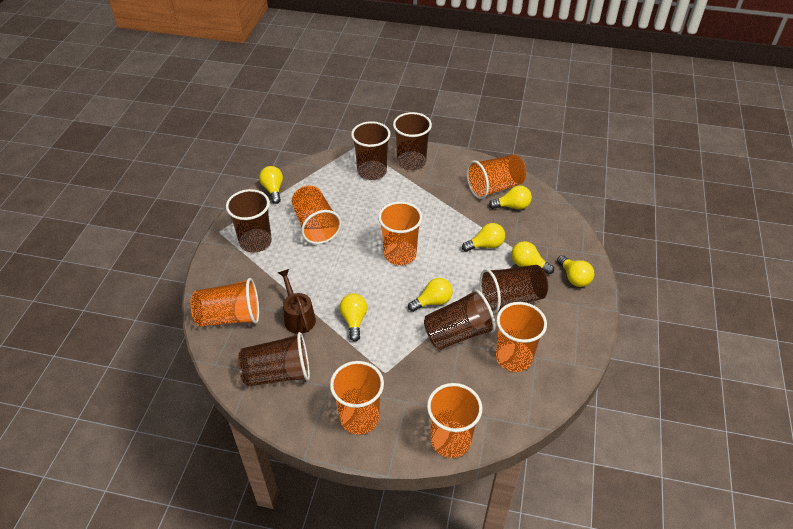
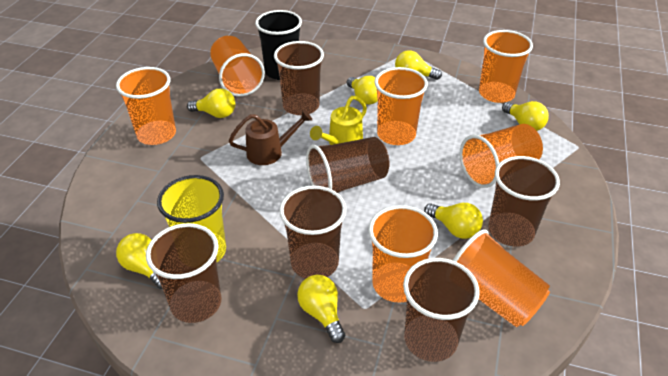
black cup: 0 -> 1
yellow cup: 0 -> 1
yellow watering can: 0 -> 1

